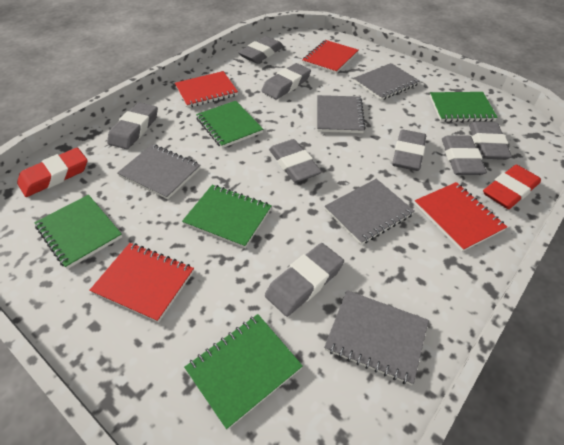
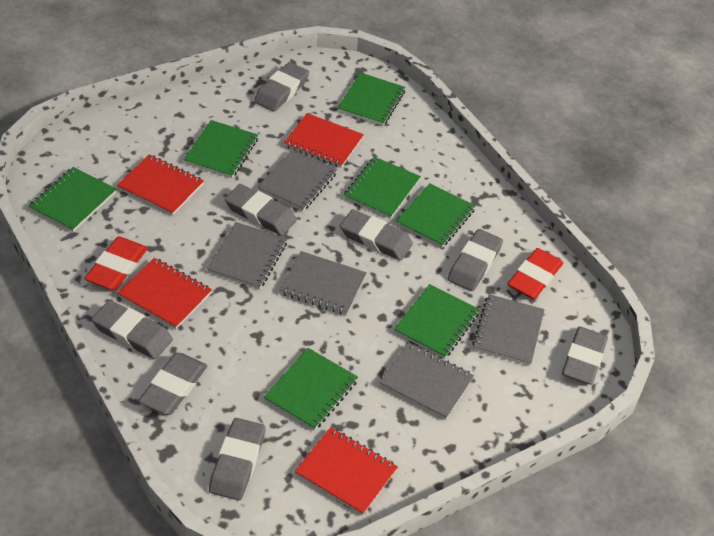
green notebook: 5 -> 7

